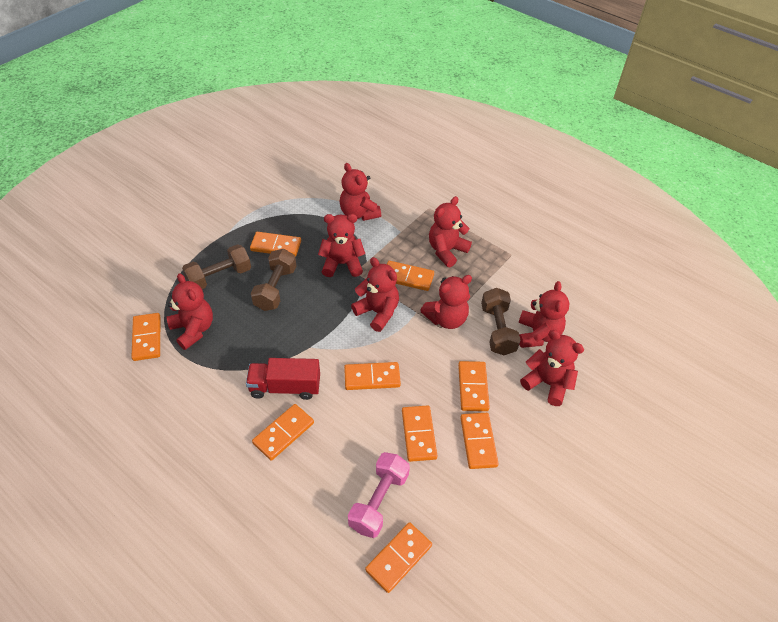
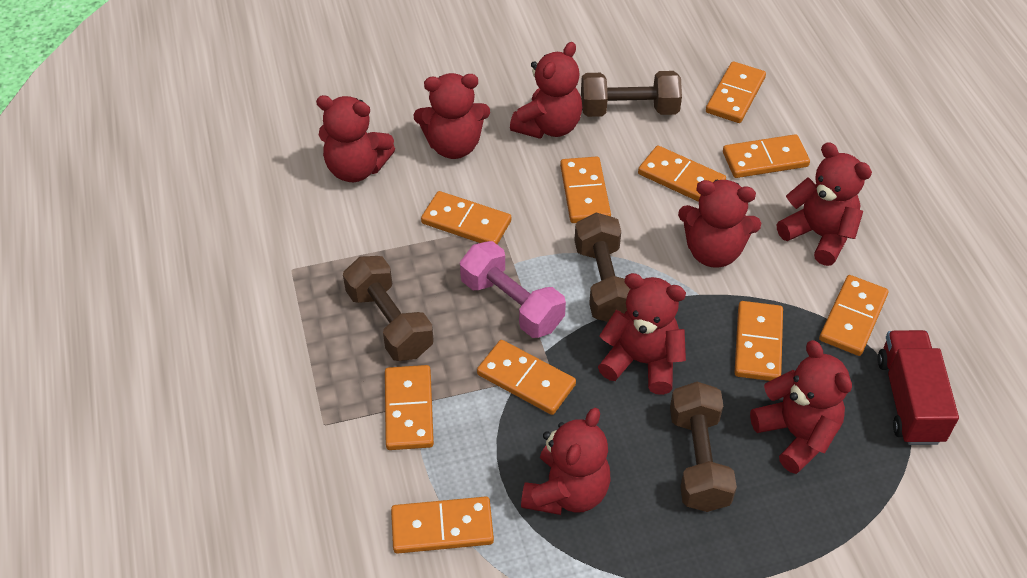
brown dumbbell: 3 -> 4
orange domino: 9 -> 10

